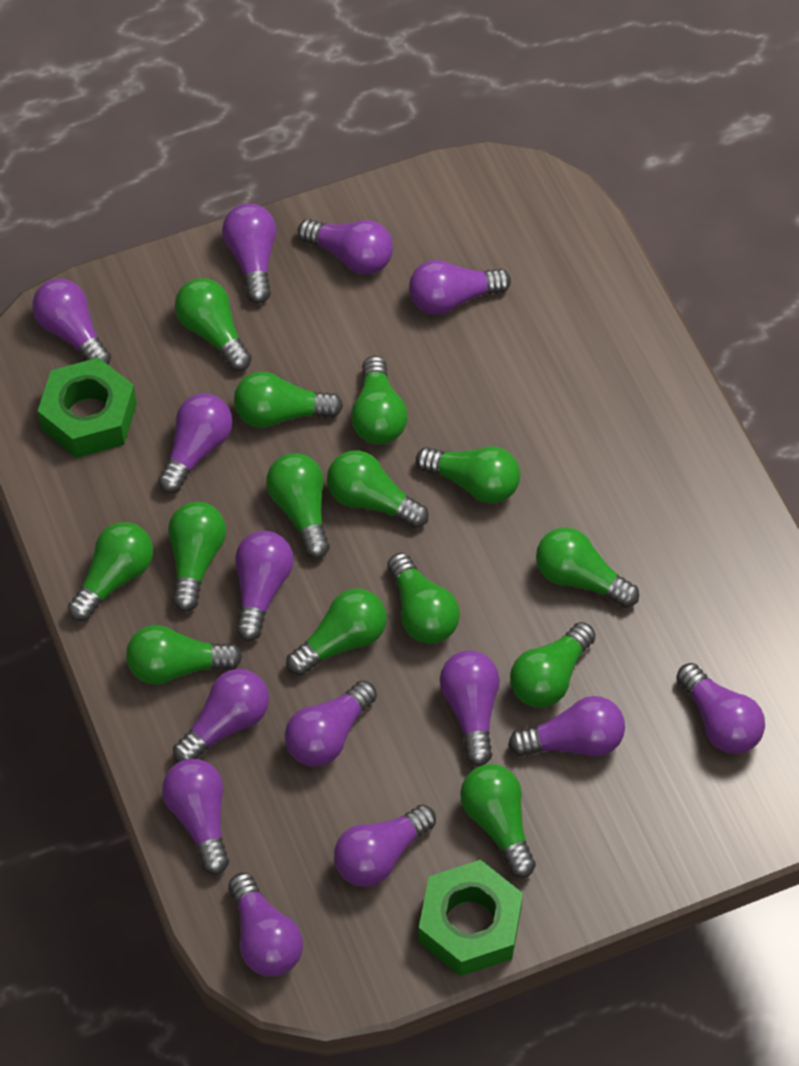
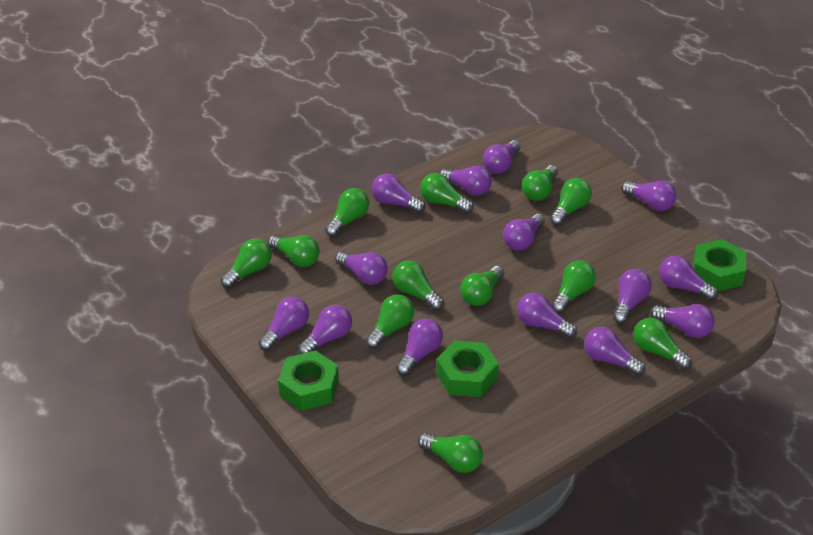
green light bulb: 14 -> 12
green nut: 2 -> 3

